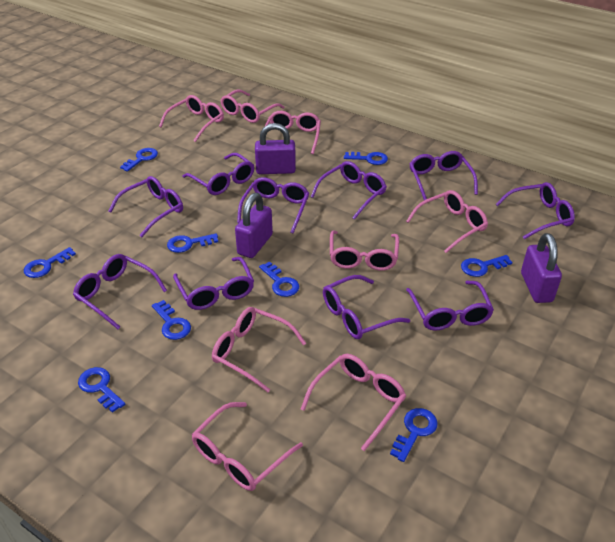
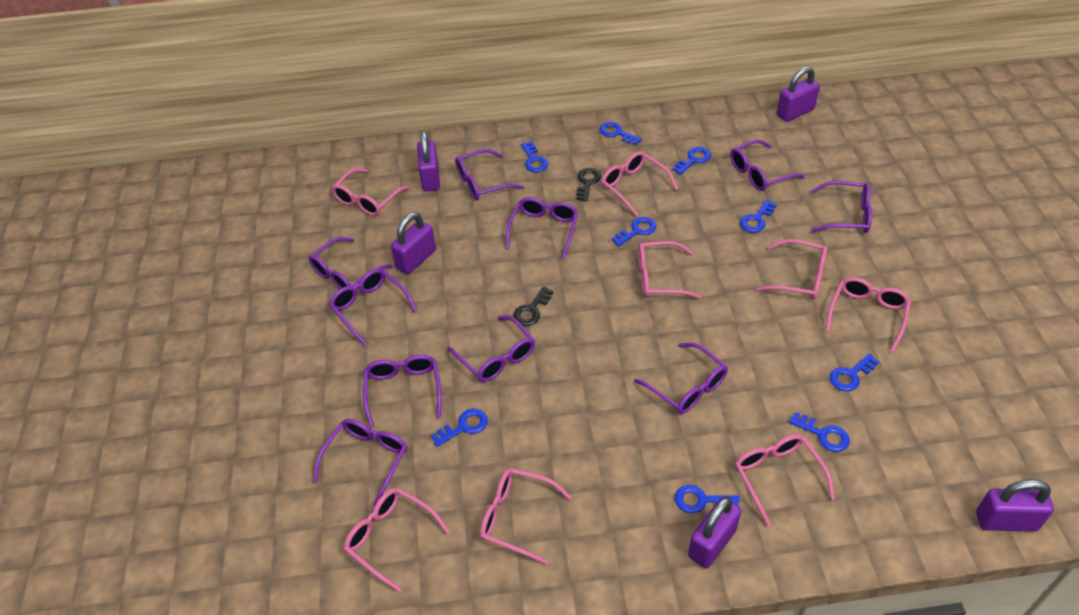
black key: 0 -> 2
purple padlock: 3 -> 5

